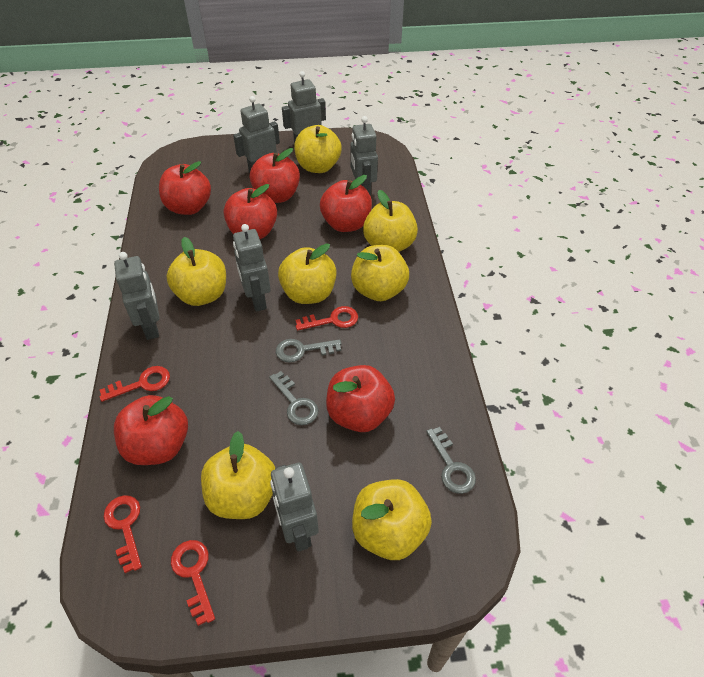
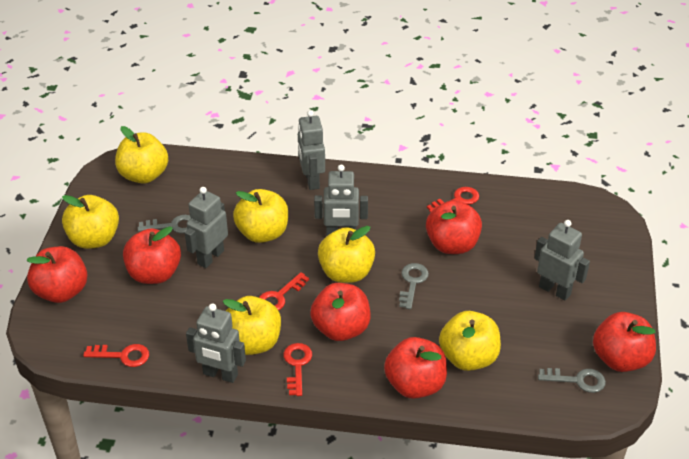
grey robot: 6 -> 5
yellow apple: 7 -> 6

